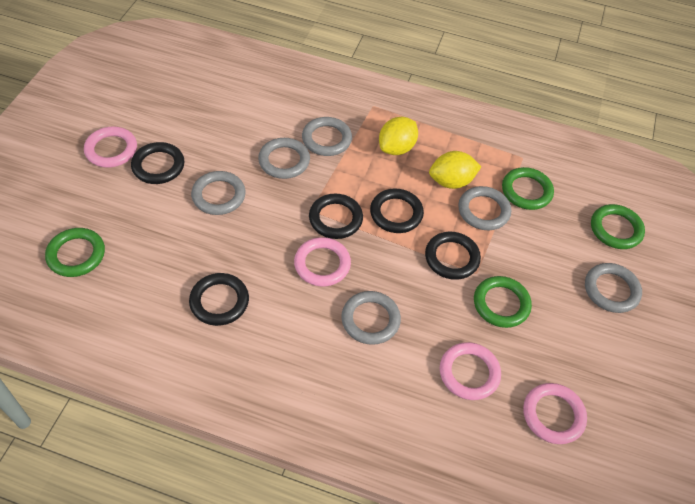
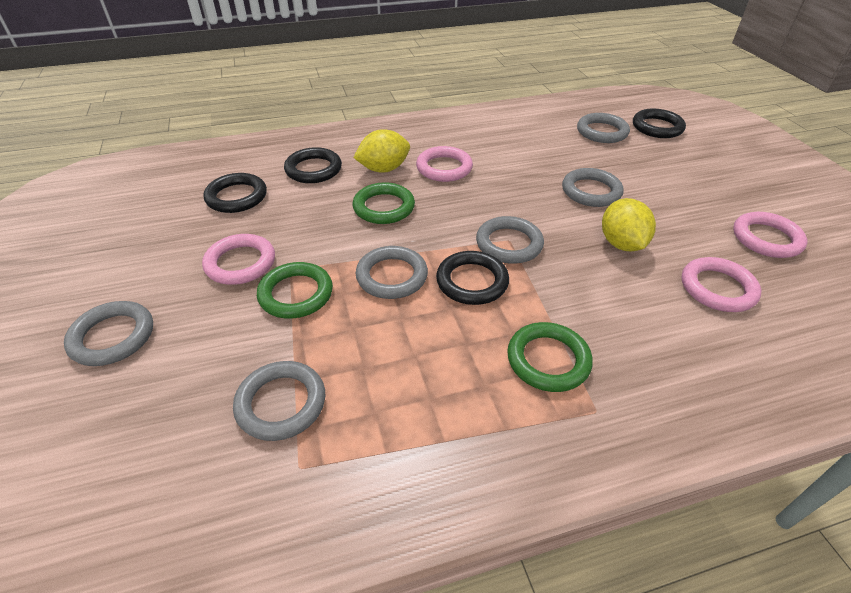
black ring: 5 -> 4
green ring: 4 -> 3

